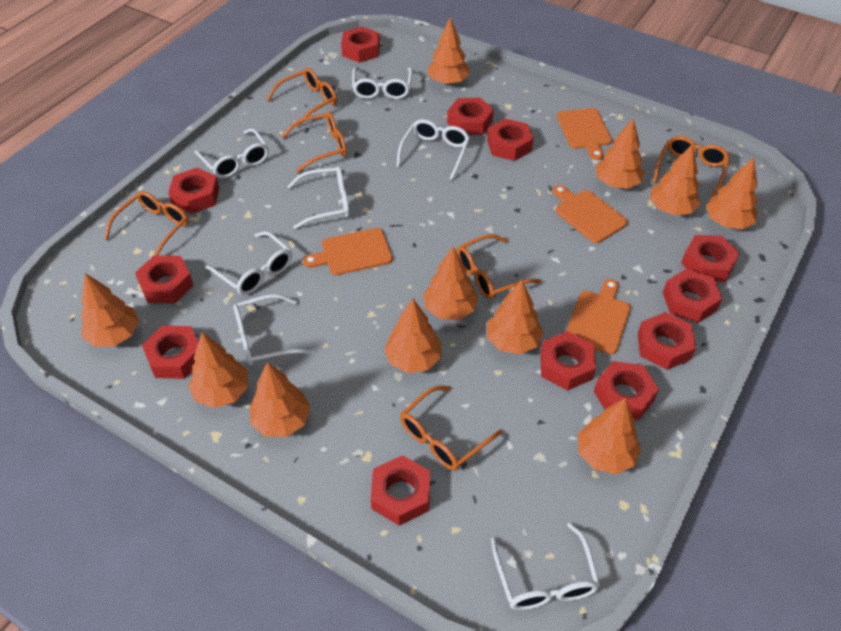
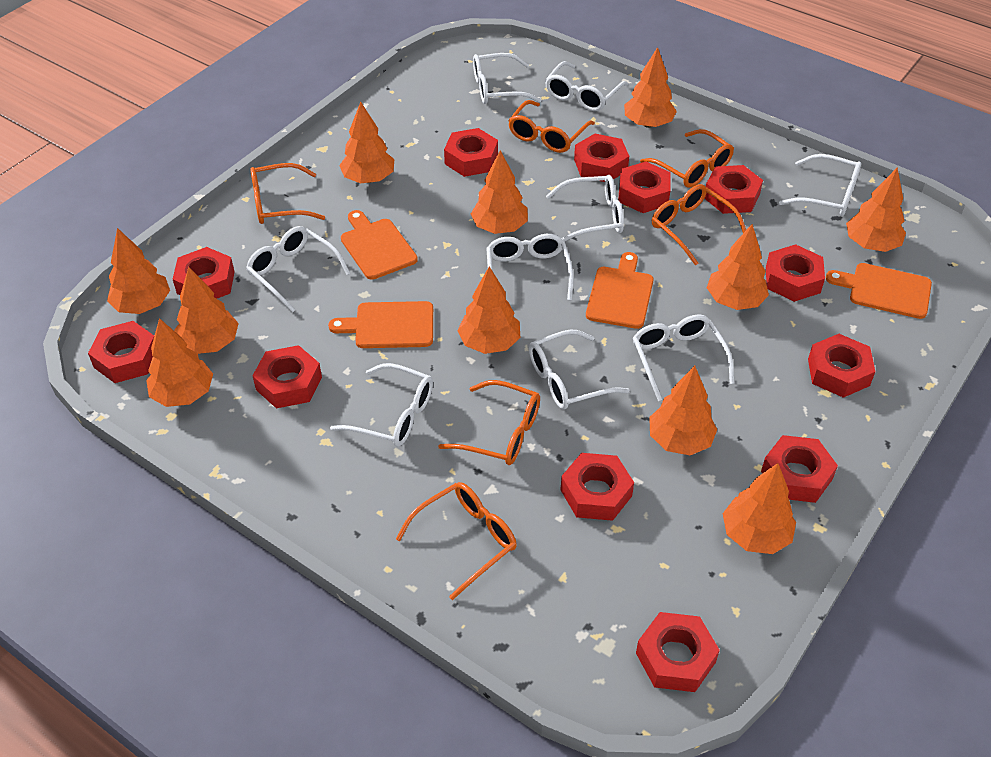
white glasses: 7 -> 9

